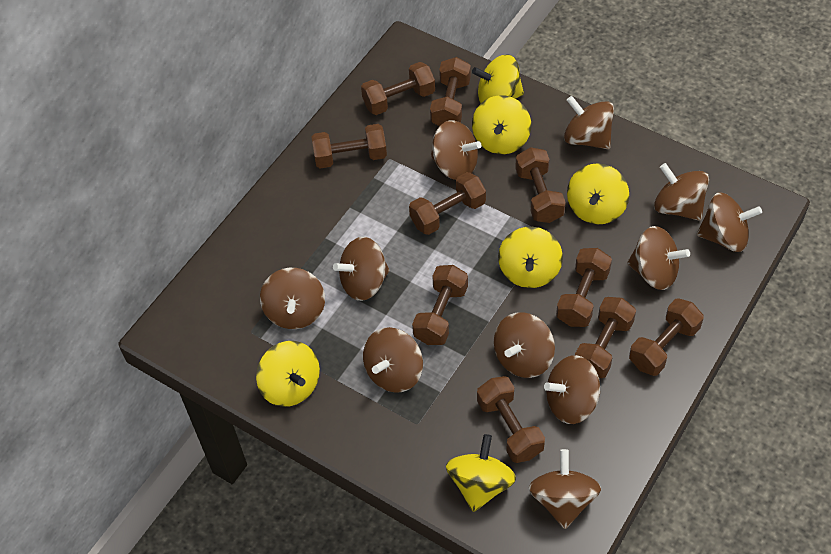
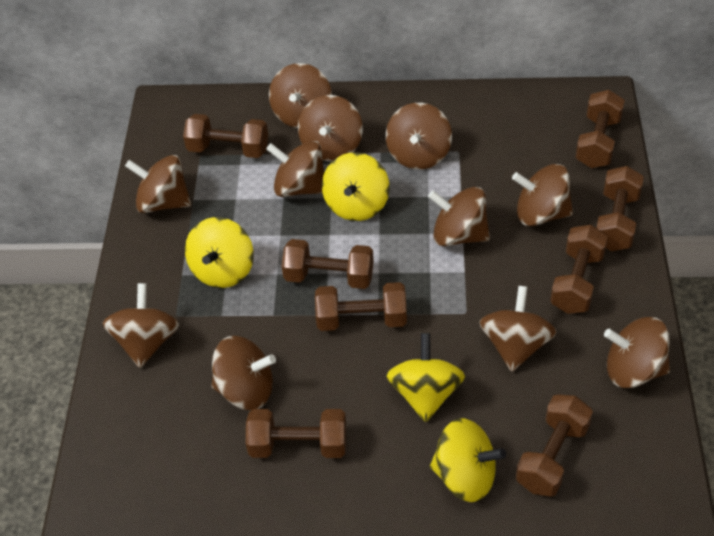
brown dumbbell: 10 -> 8
yellow spinning top: 6 -> 4

